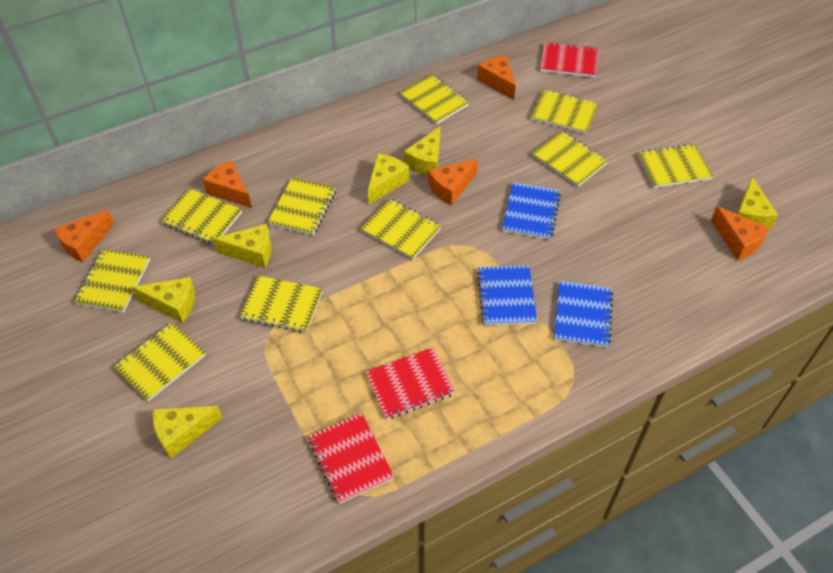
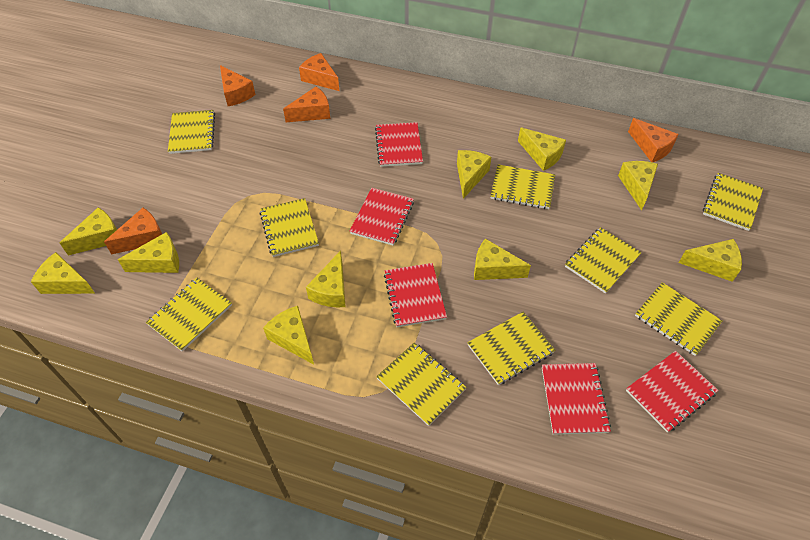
blue notebook: 3 -> 0
red notebook: 3 -> 5
yellow cheese: 6 -> 10
yellow notebook: 10 -> 9

